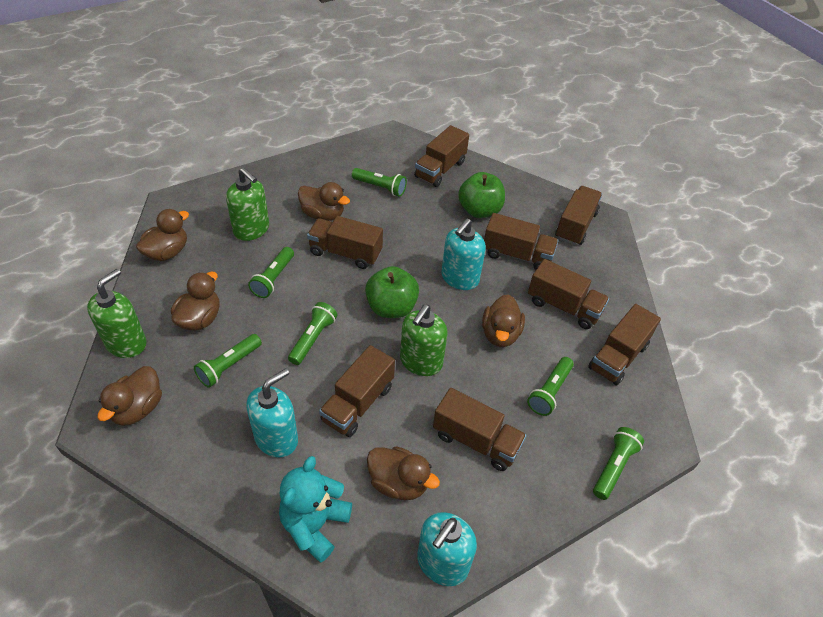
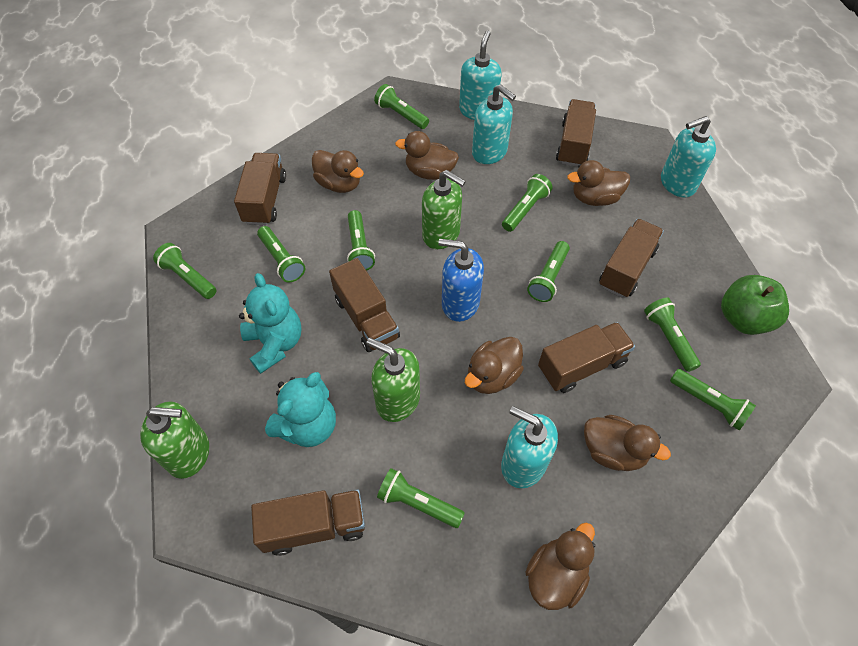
blue soap dispenser: 0 -> 1
brown truck: 8 -> 6
green apple: 2 -> 1
green flashlight: 6 -> 9
turquoise soap dispenser: 3 -> 4
turquoise teddy bear: 1 -> 2

